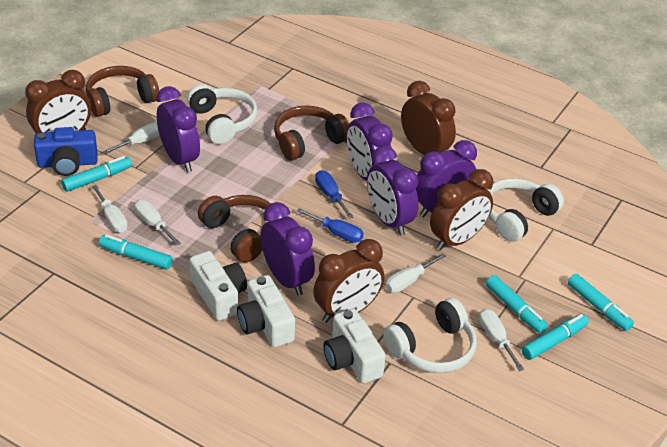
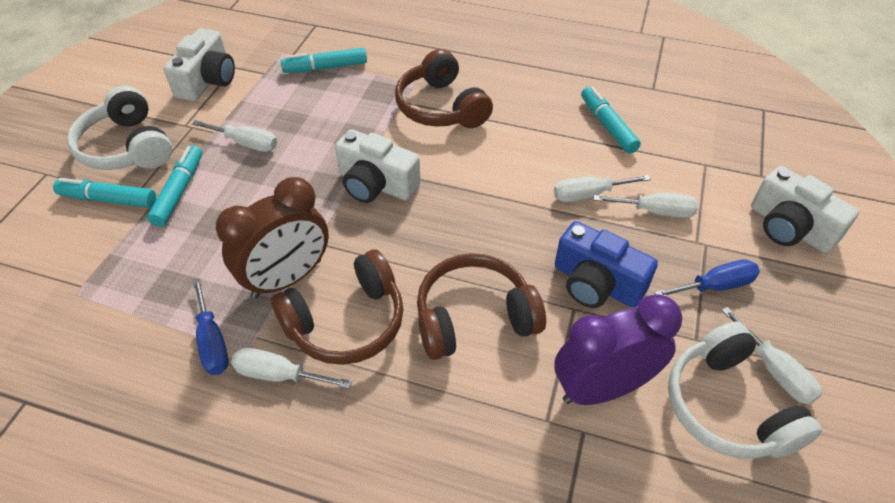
brown clock: 4 -> 1
purple clock: 5 -> 1
turquoise marker: 5 -> 4
white headphones: 3 -> 2

